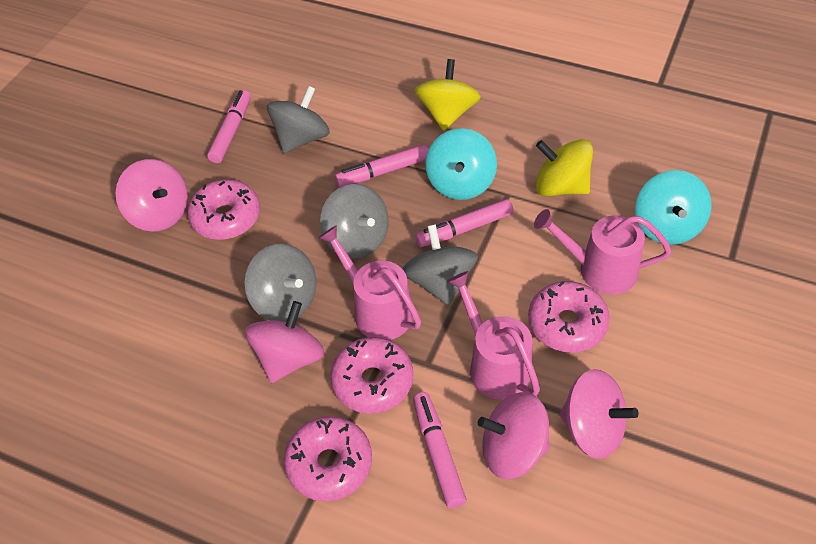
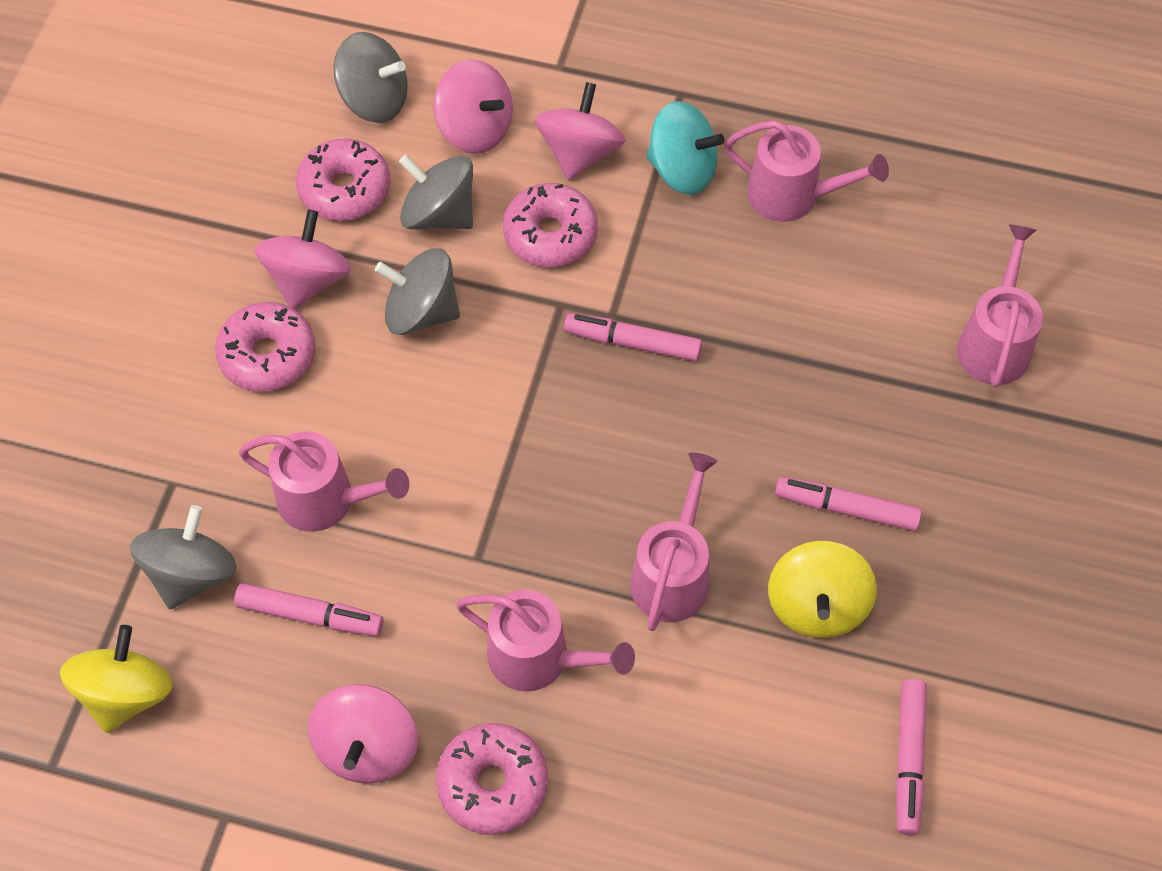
pink watering can: 3 -> 5
turquoise spinning top: 2 -> 1

